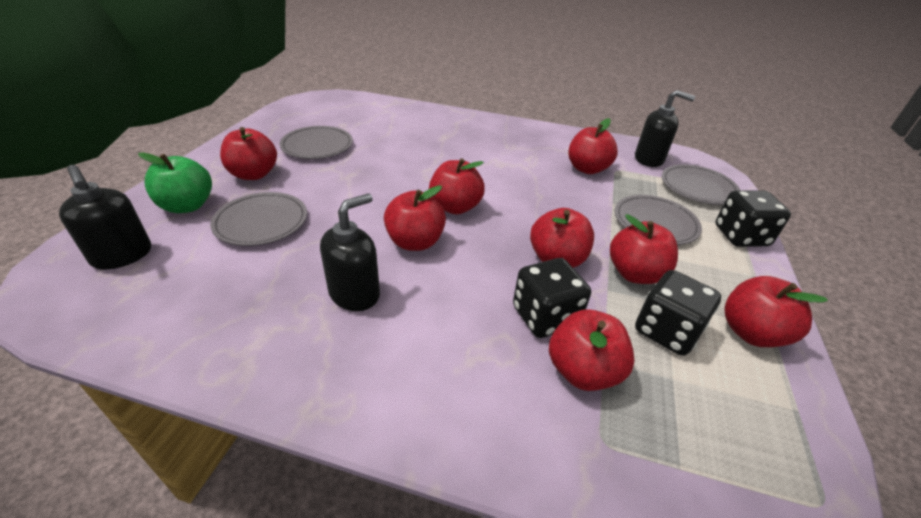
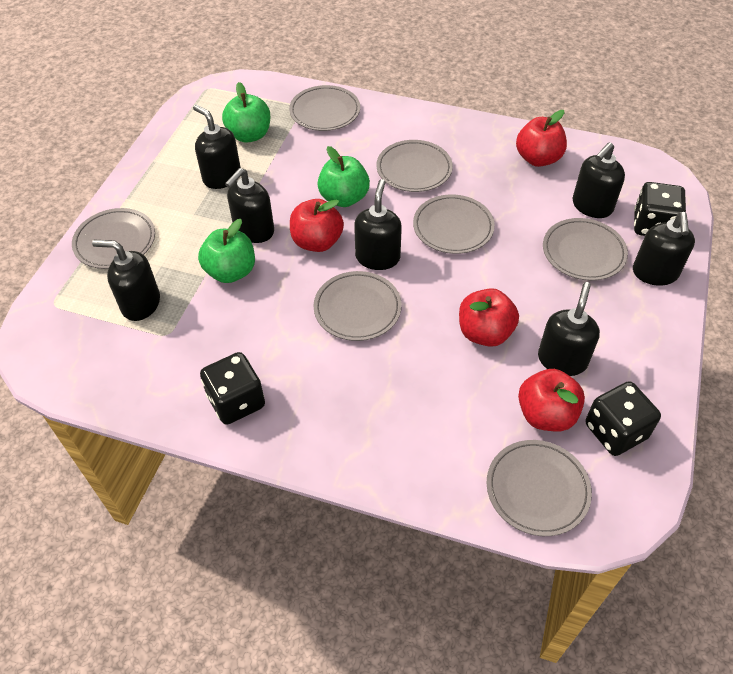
black soap dispenser: 3 -> 7
green apple: 1 -> 3
grey plate: 4 -> 7
red apple: 8 -> 4

